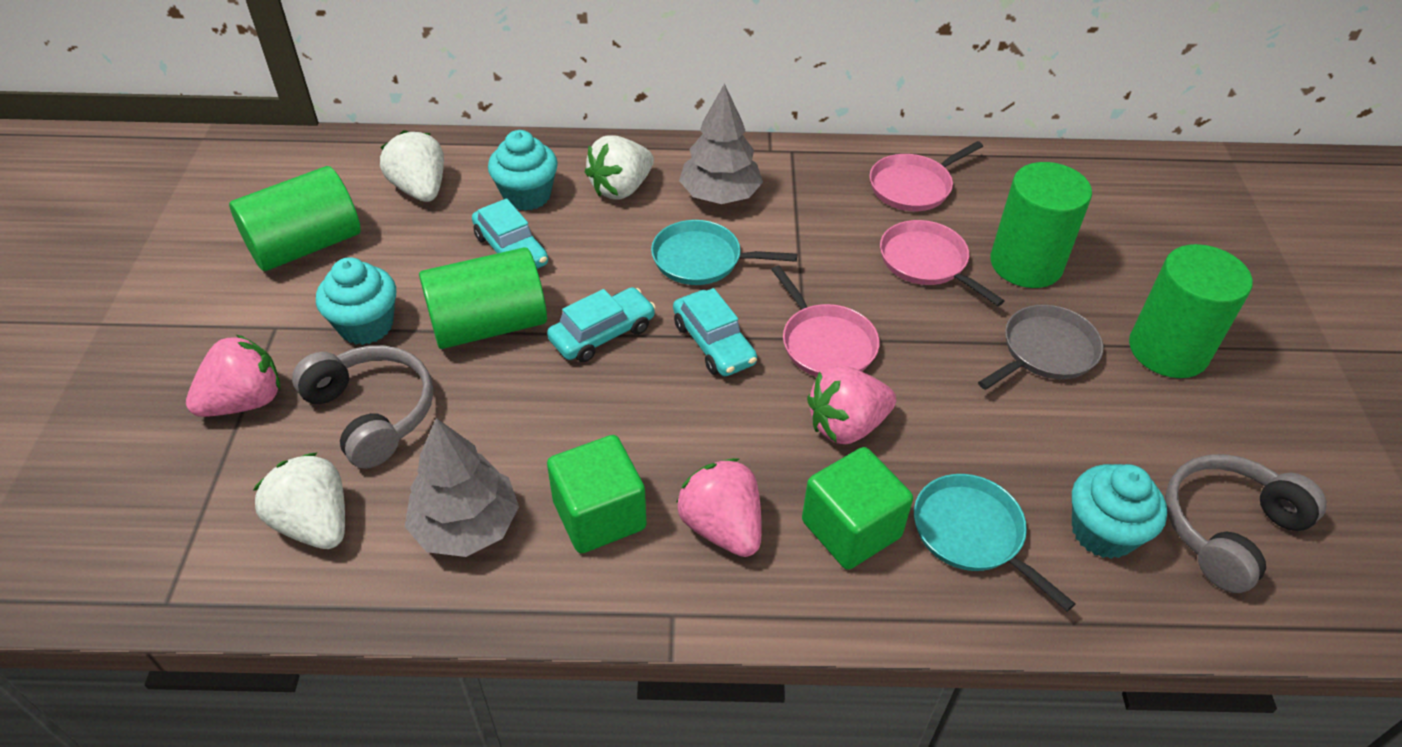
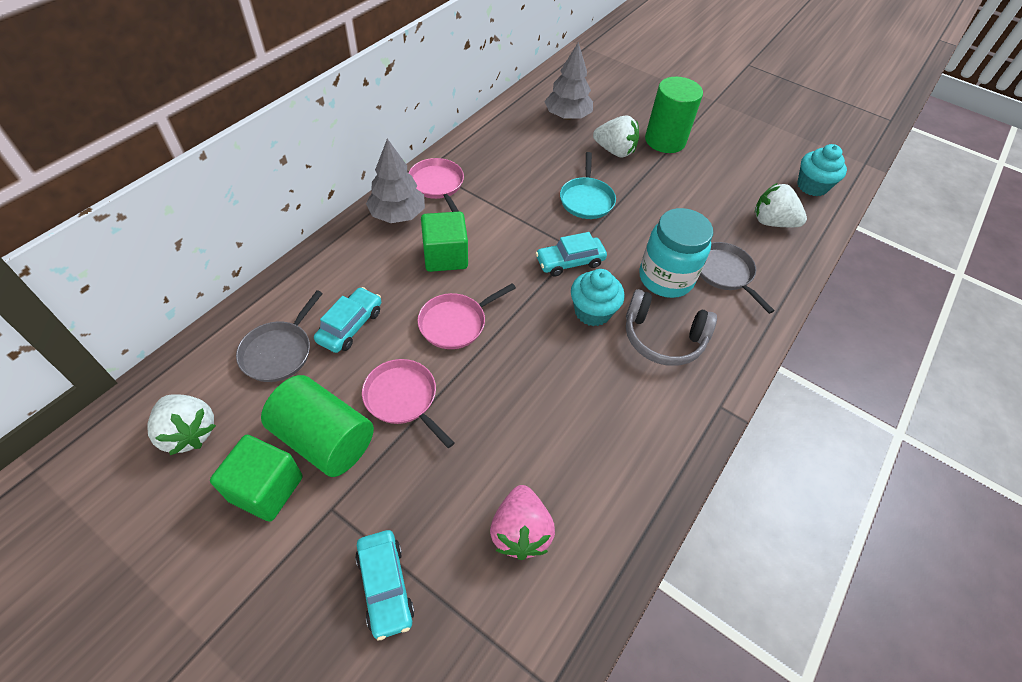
green cylinder: 4 -> 2
grey headphones: 2 -> 1
grey pan: 1 -> 2
pink strawberry: 3 -> 1
turquoise cupcake: 3 -> 2
turquoise jar: 0 -> 1
turquoise pan: 2 -> 1

